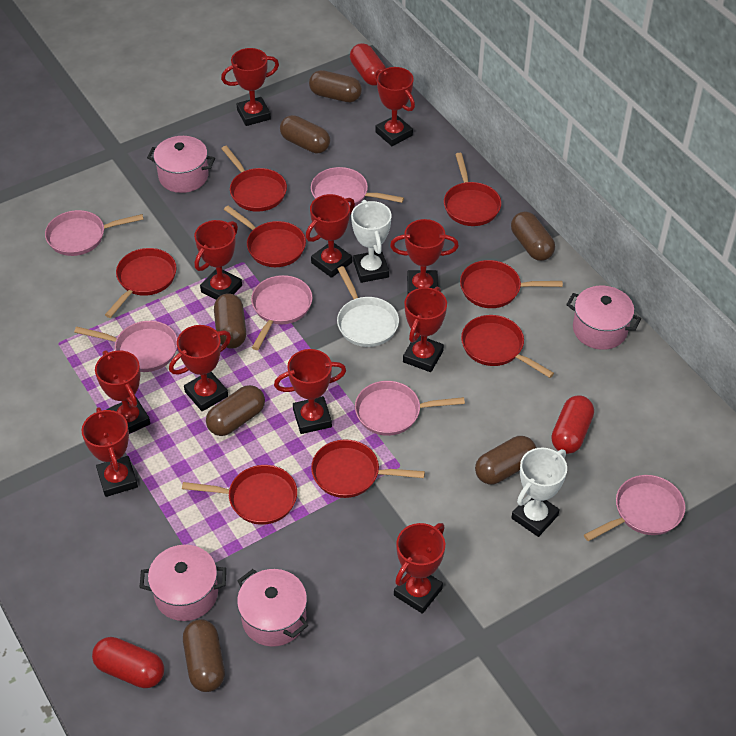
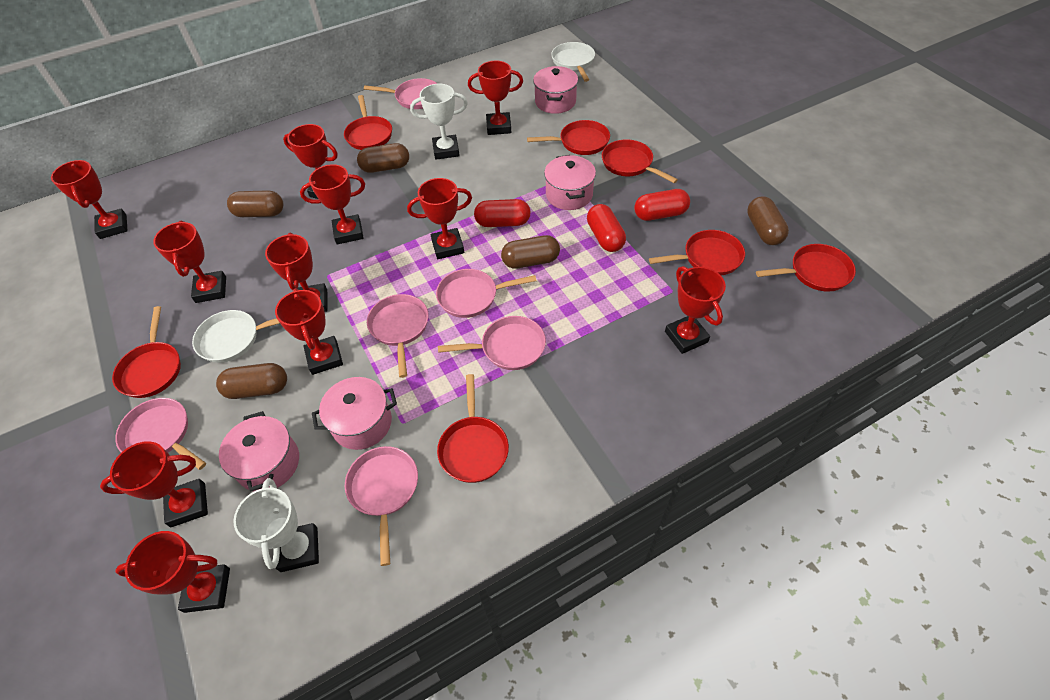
brown capsule: 7 -> 5
red pan: 8 -> 7
white pan: 1 -> 2

